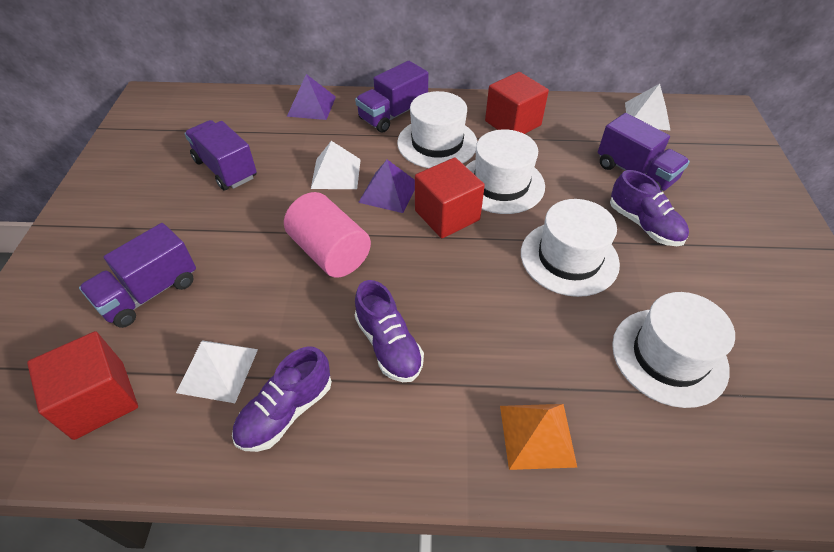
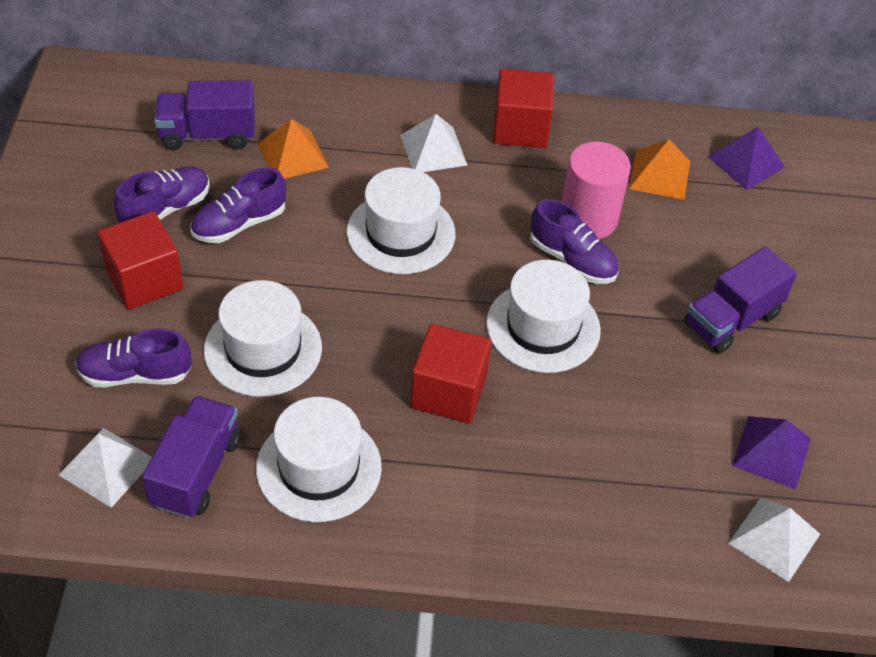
orange pyramid: 1 -> 2
purple shoe: 3 -> 4
purple truck: 4 -> 3

